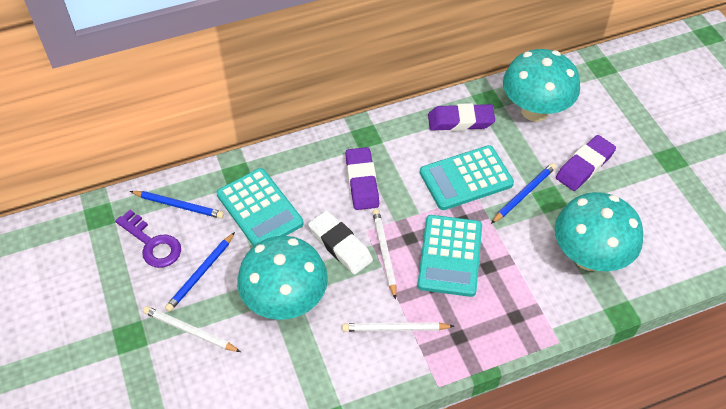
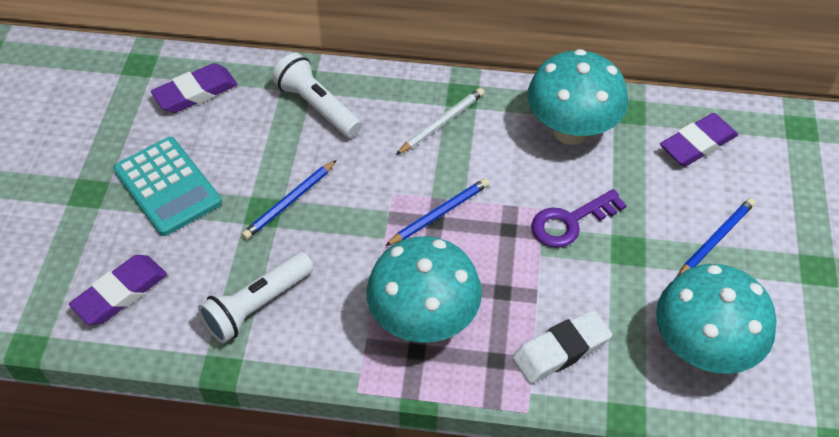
turquoise calculator: 3 -> 1
white flashlight: 0 -> 2
white pencil: 3 -> 1

